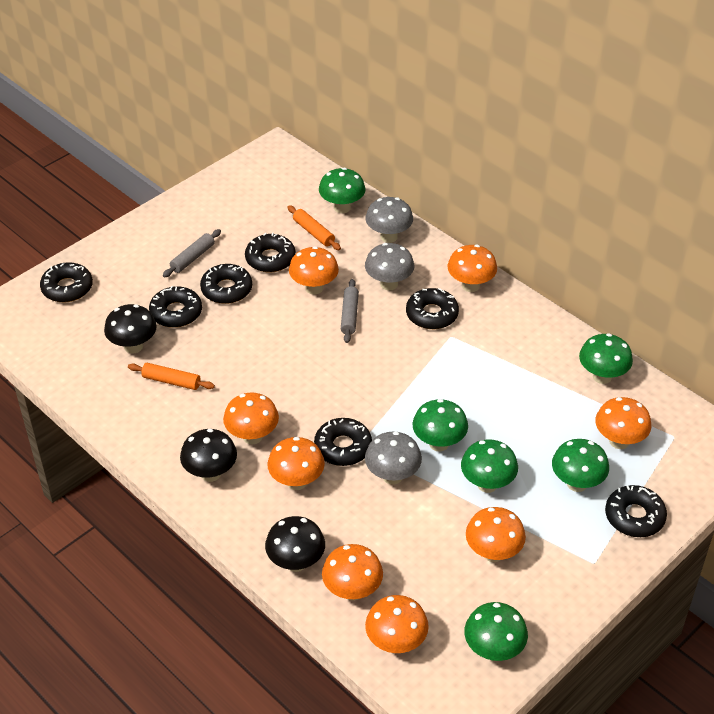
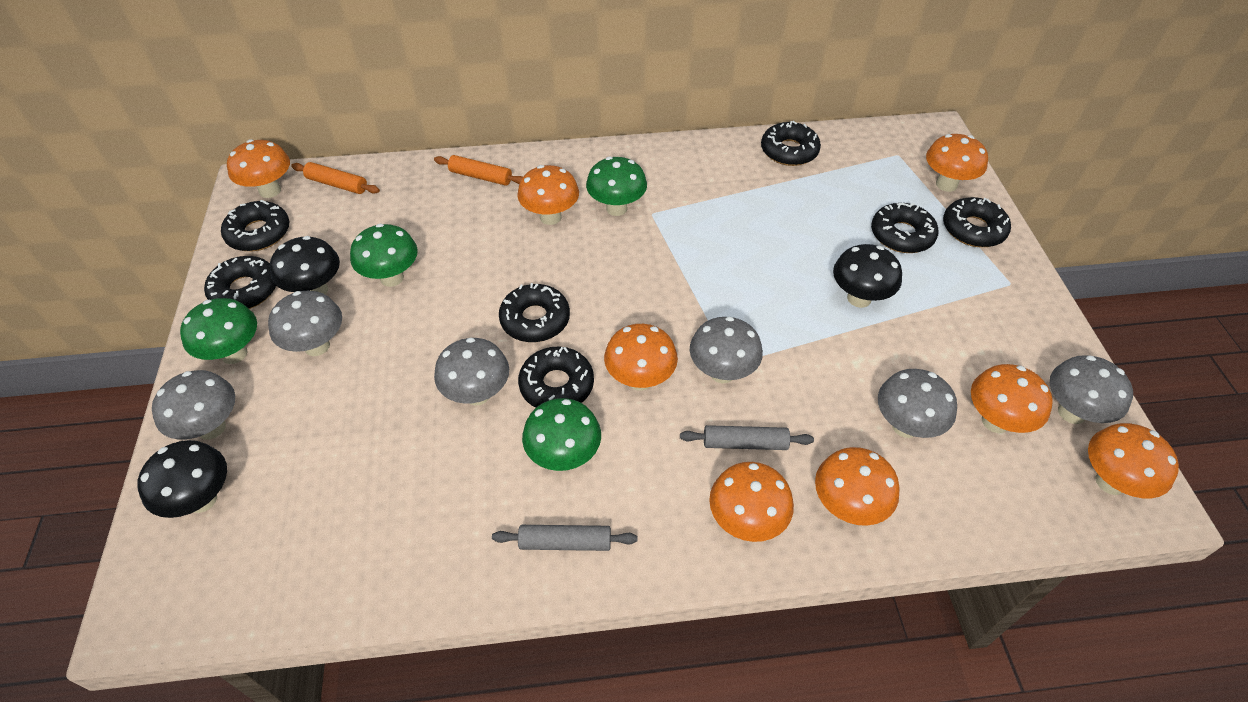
green mushroom: 6 -> 4
grey mushroom: 3 -> 6

